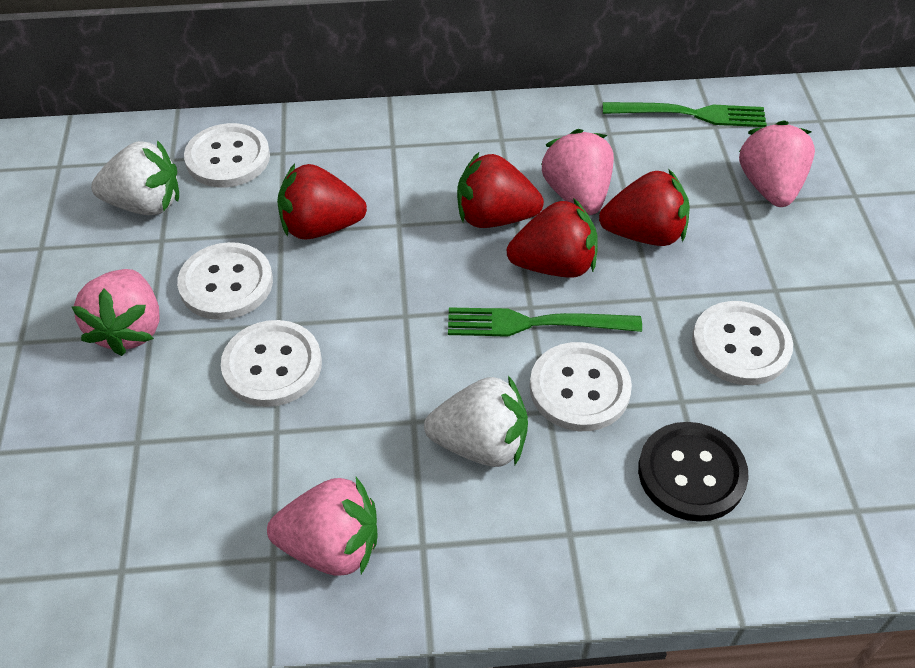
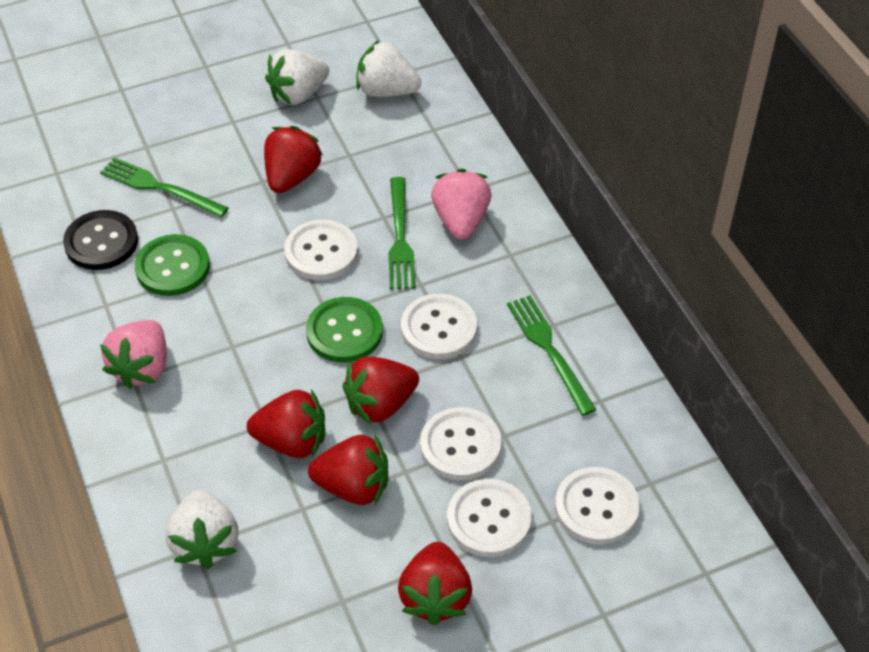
green button: 0 -> 2
green fork: 2 -> 3
pink strawberry: 4 -> 2
red strawberry: 4 -> 5
white strawberry: 2 -> 3

